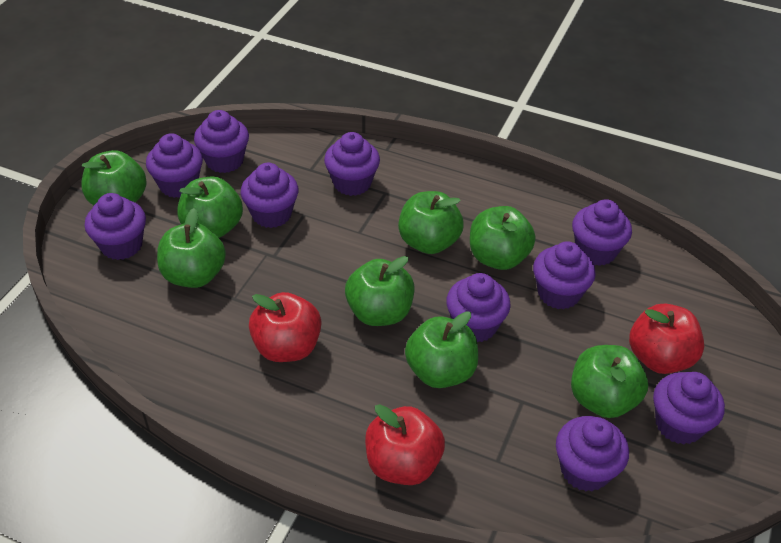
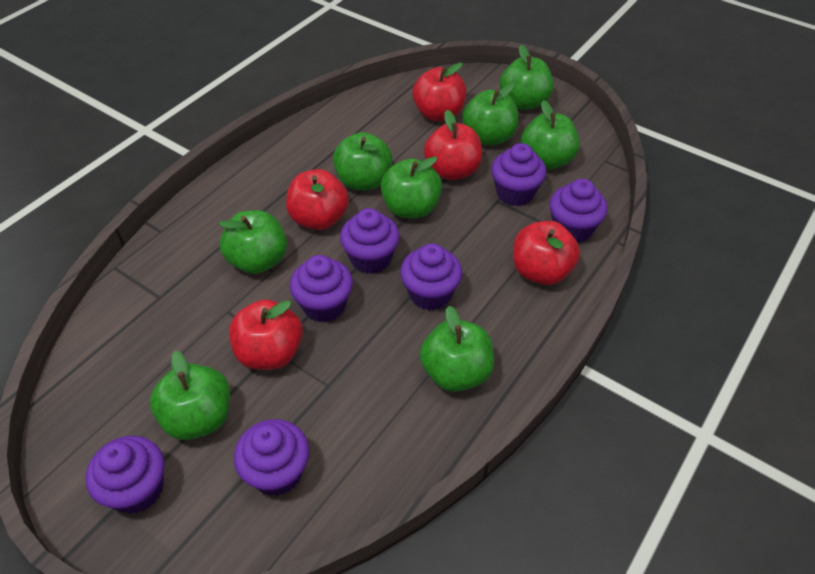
purple cupcake: 10 -> 7
red apple: 3 -> 5

